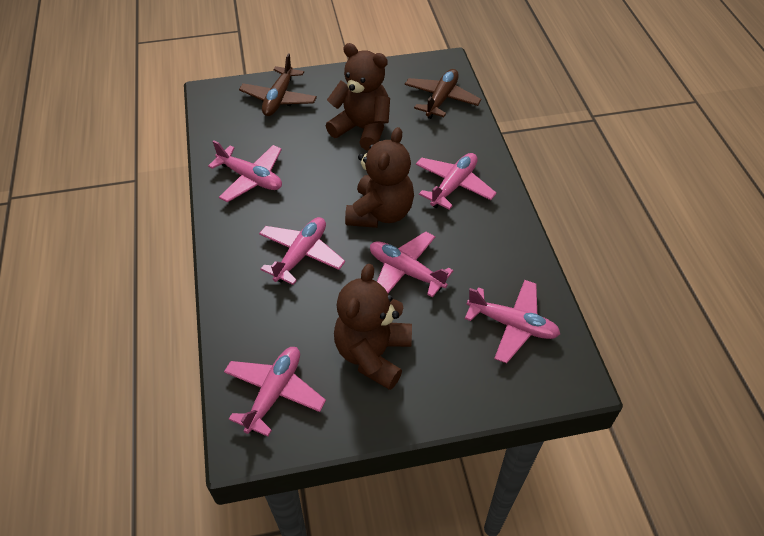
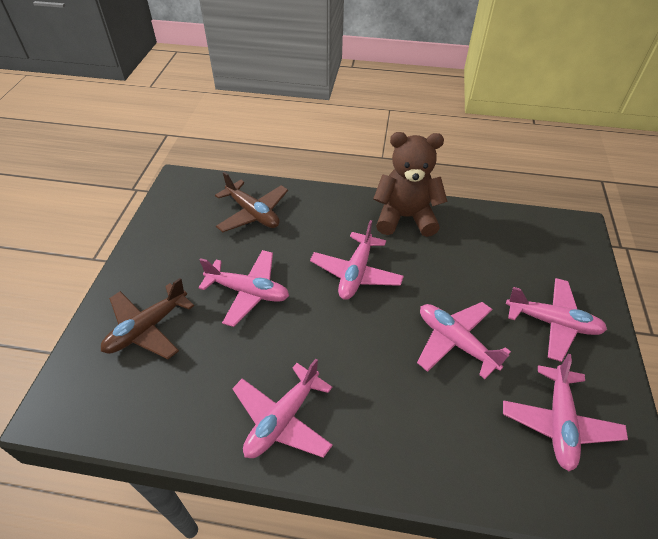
brown teddy bear: 3 -> 1

